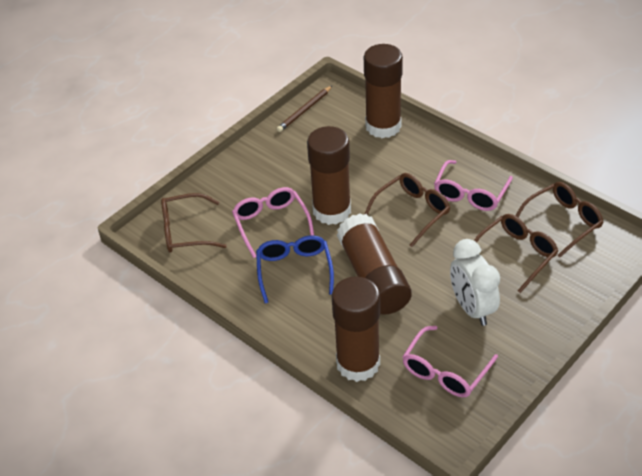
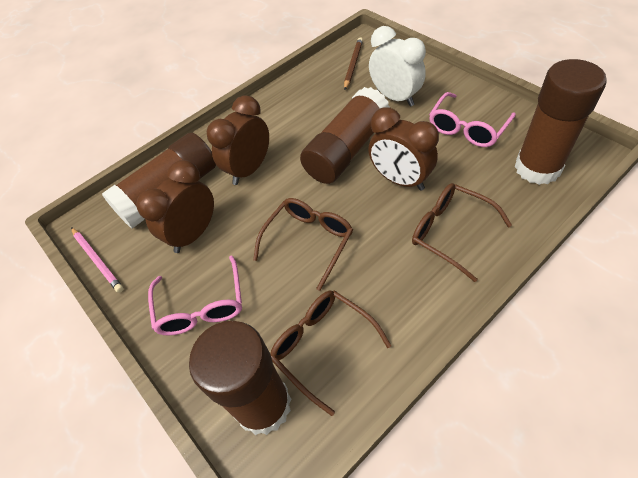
blue glasses: 1 -> 0
brown clock: 0 -> 3
brown glasses: 4 -> 3
pink glasses: 3 -> 2
pink pencil: 0 -> 1

